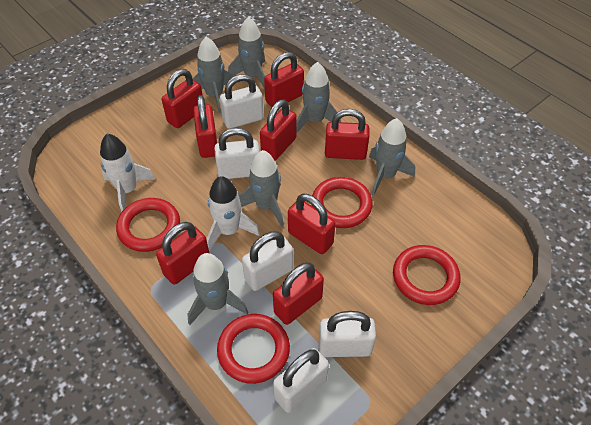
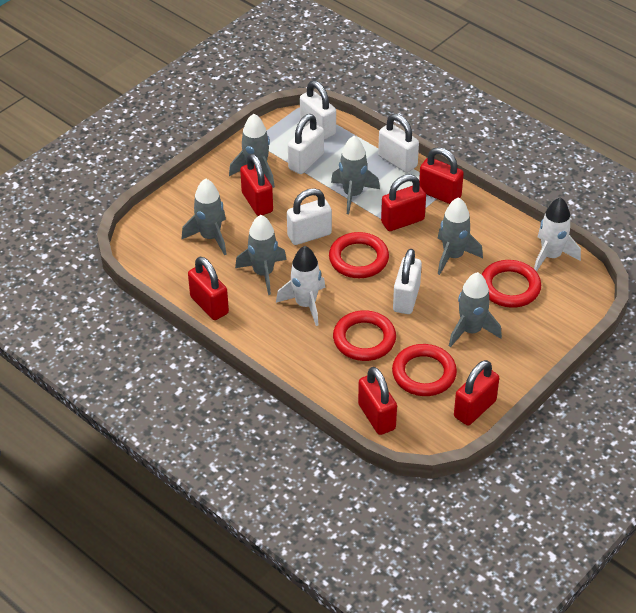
red padlock: 8 -> 6

